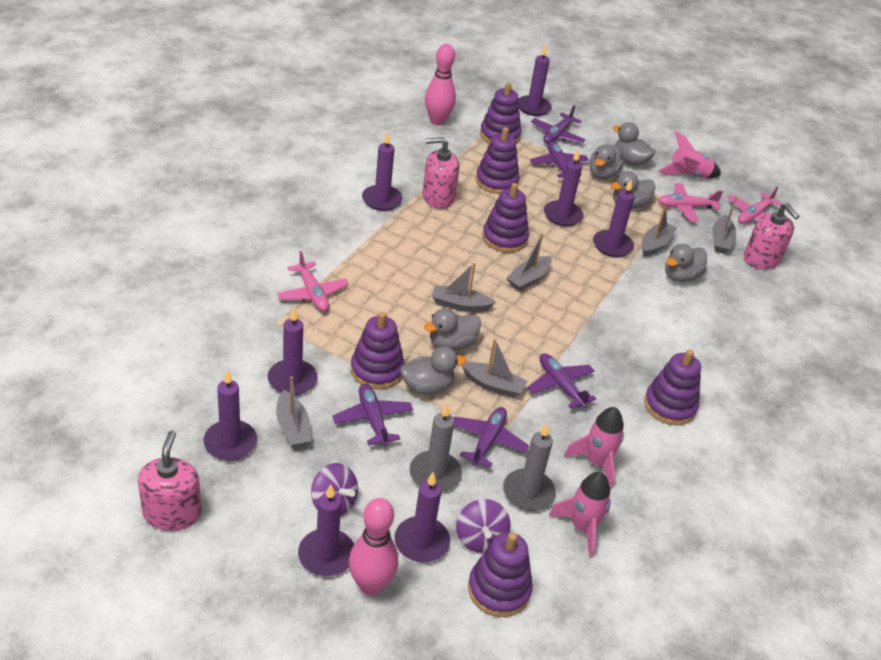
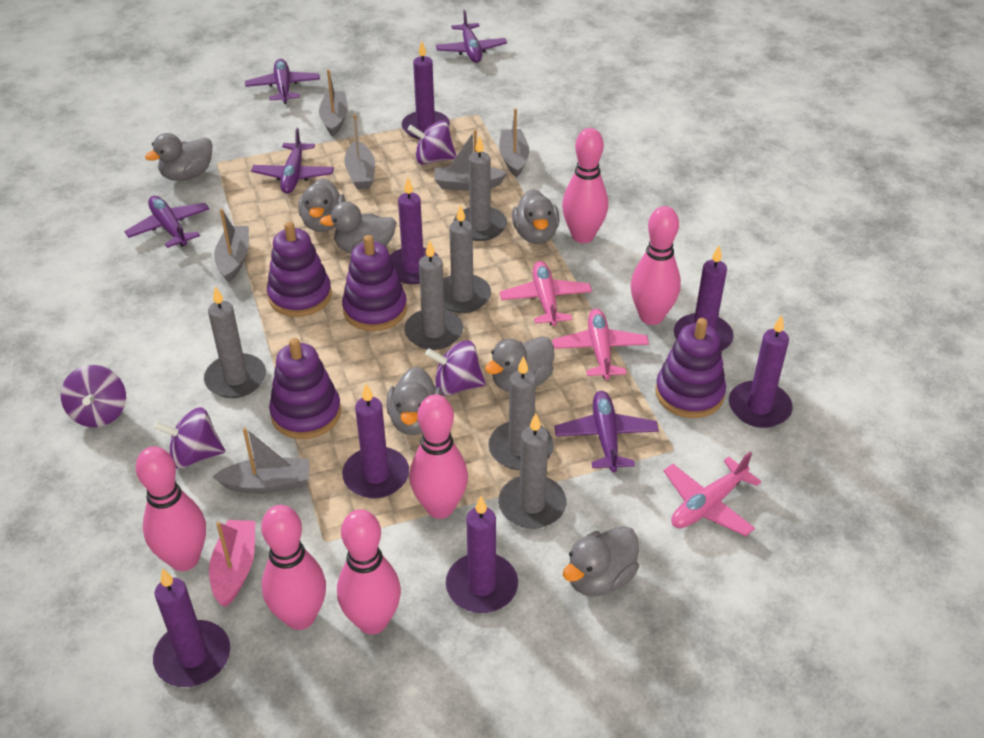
grey candle: 2 -> 6
grey duck: 6 -> 7
pink boat: 0 -> 1
pink bowling pin: 2 -> 6
pink rocket: 3 -> 0
pink soap dispenser: 3 -> 0
purple candle: 8 -> 7
purple spinning top: 2 -> 4
purple stacking toy: 6 -> 4

